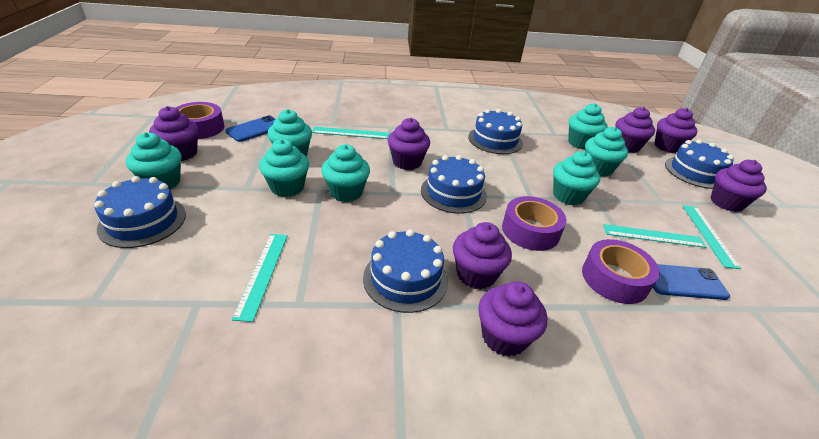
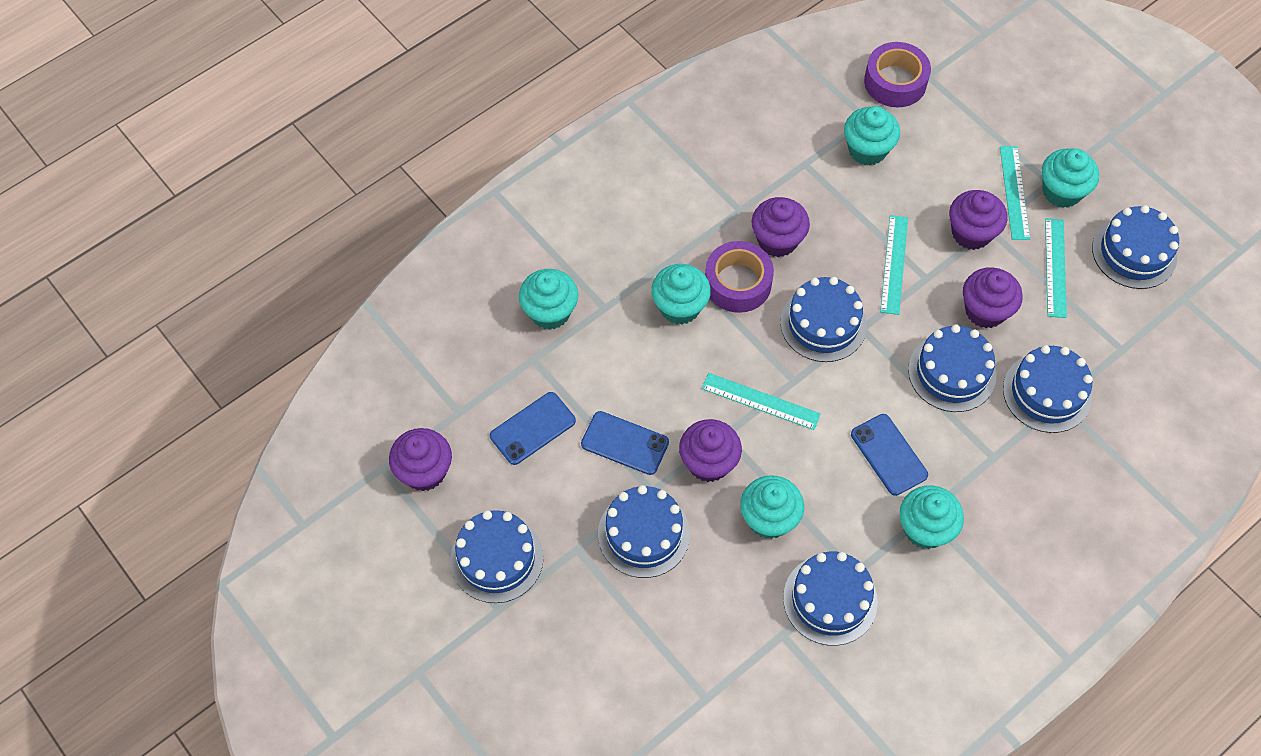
blue cake: 5 -> 7
blue phone: 2 -> 3
purple cupcake: 7 -> 5
purple tape: 3 -> 2
turquoise cupcake: 7 -> 6

